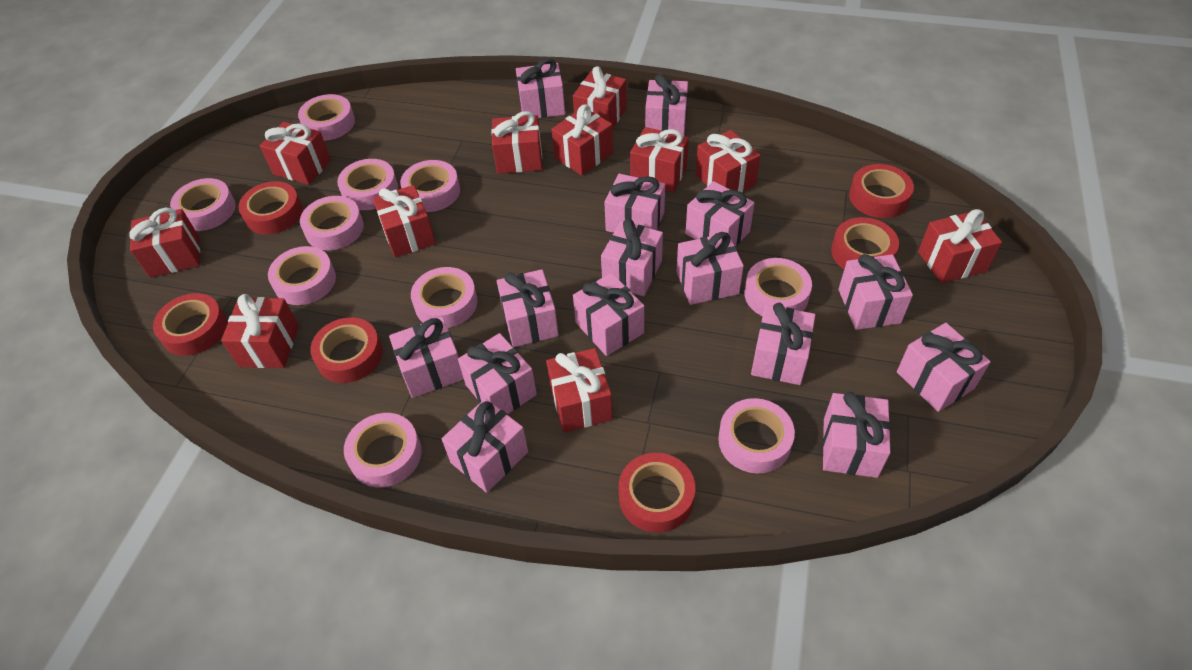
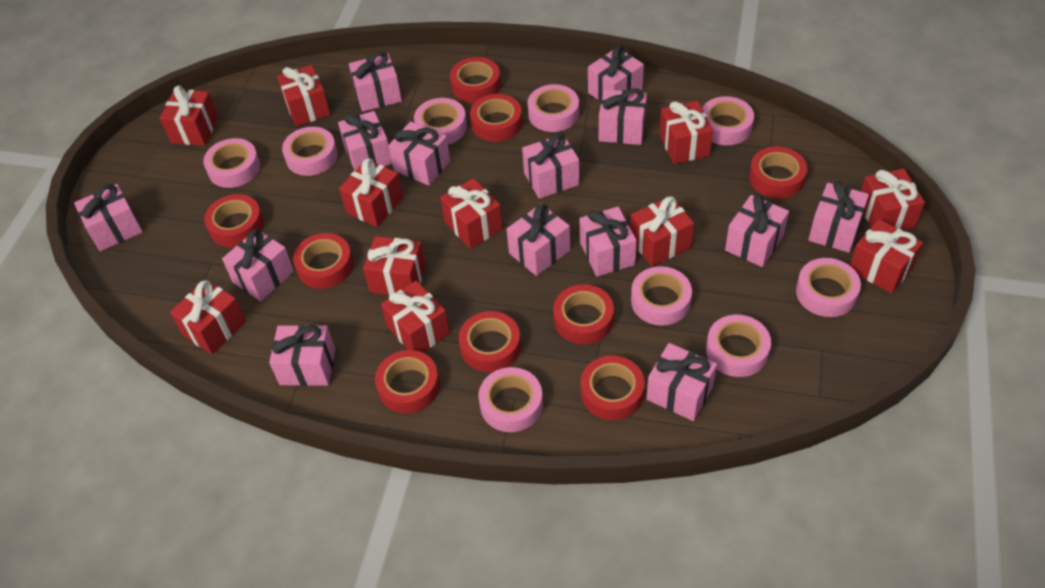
pink gift: 15 -> 14
pink tape: 10 -> 9
red tape: 6 -> 9

